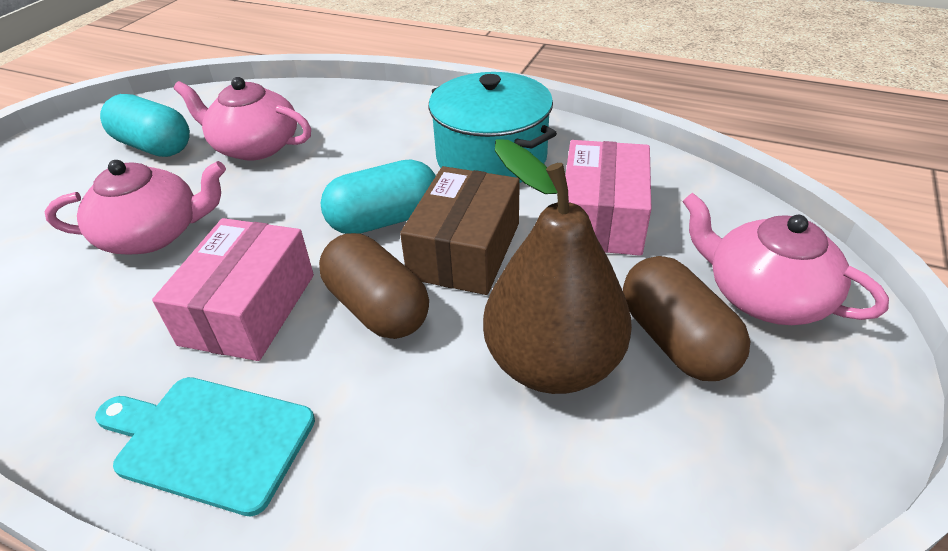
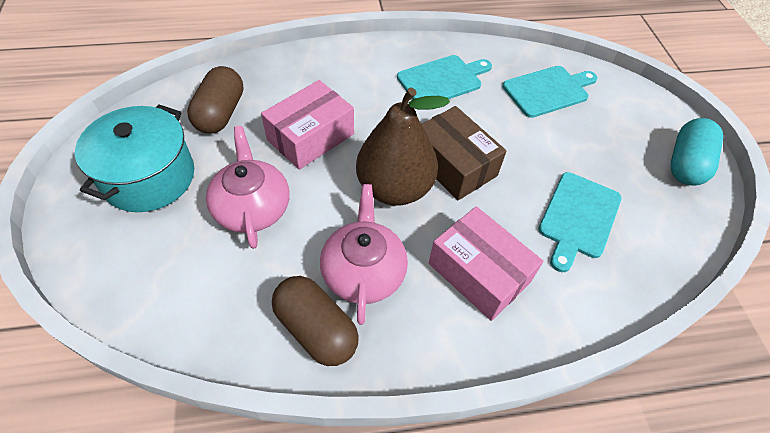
pink teapot: 3 -> 2
turquoise capsule: 2 -> 1
turquoise cutting board: 1 -> 3

